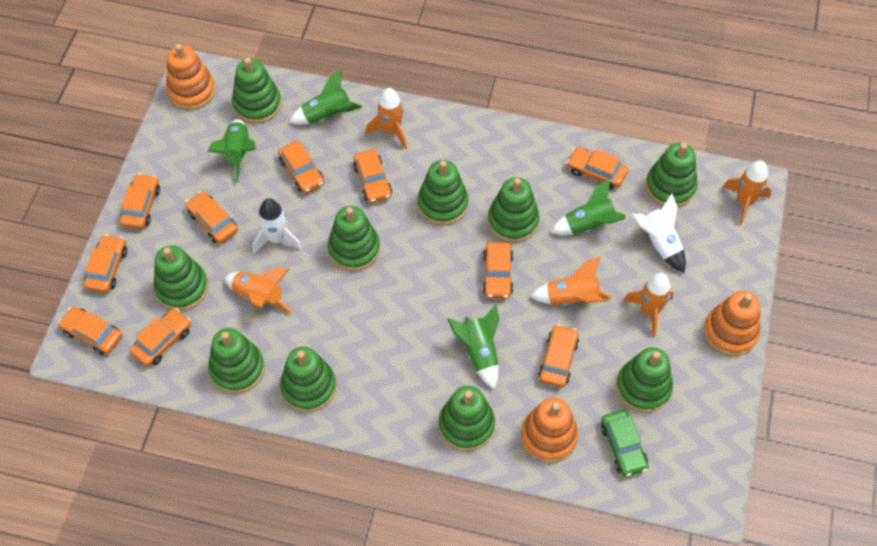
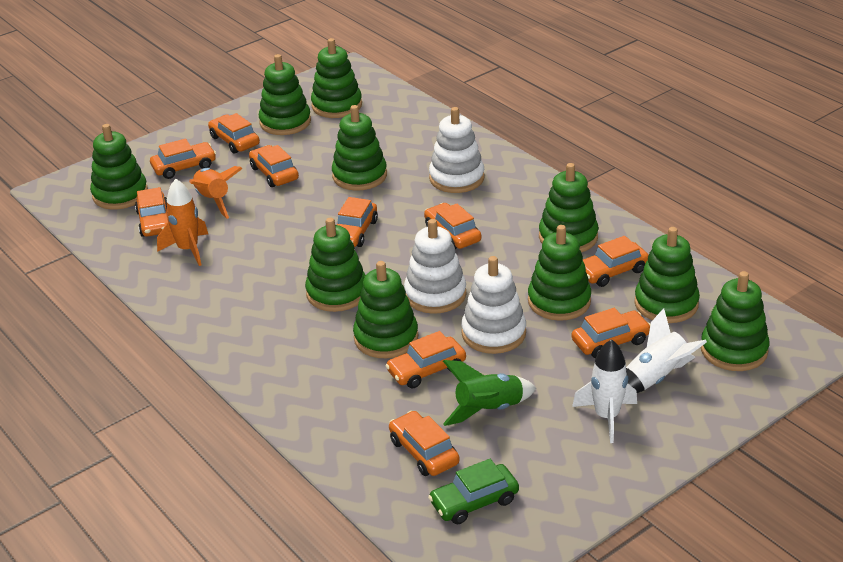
green rocket: 4 -> 1
orange rocket: 5 -> 2
orange stacking toy: 3 -> 0
white stacking toy: 0 -> 3

